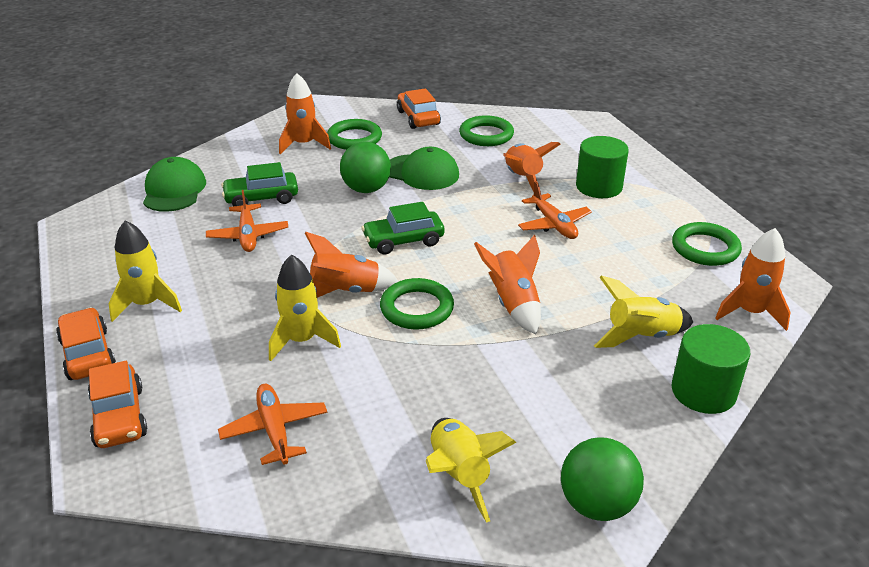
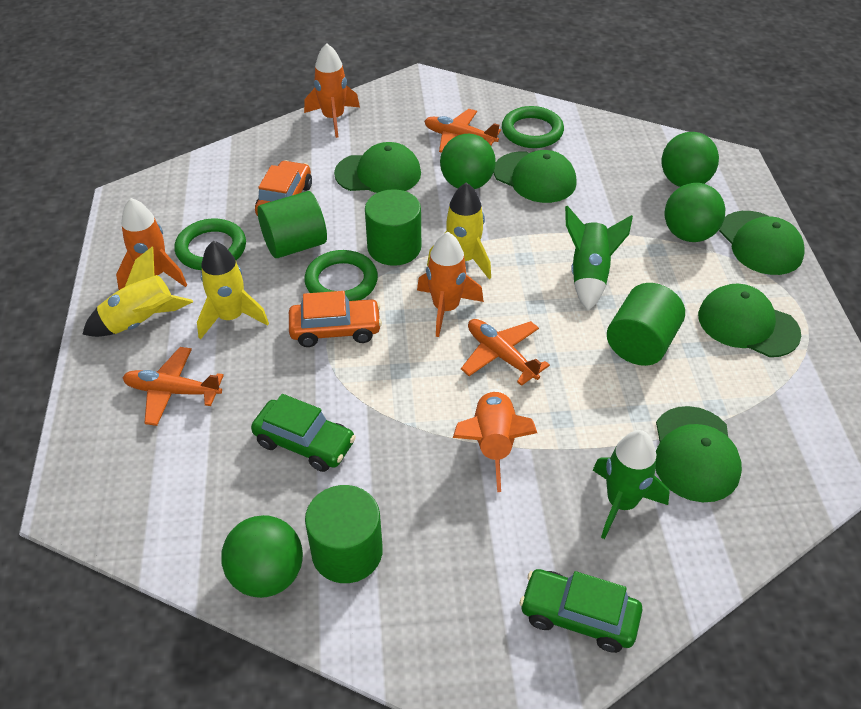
green ball: 2 -> 4
green cap: 2 -> 5
green cylinder: 2 -> 4
green ring: 4 -> 3
green rocket: 0 -> 2
orange car: 3 -> 2
orange rocket: 5 -> 4
yellow rocket: 4 -> 3

